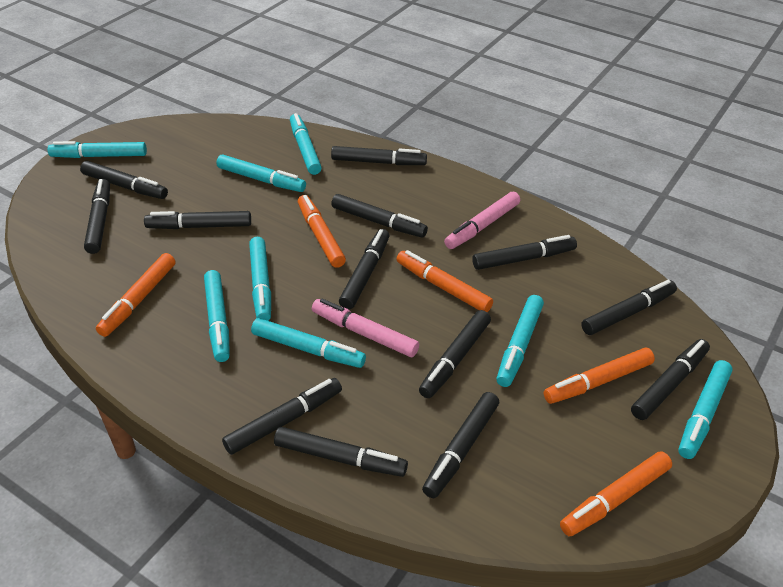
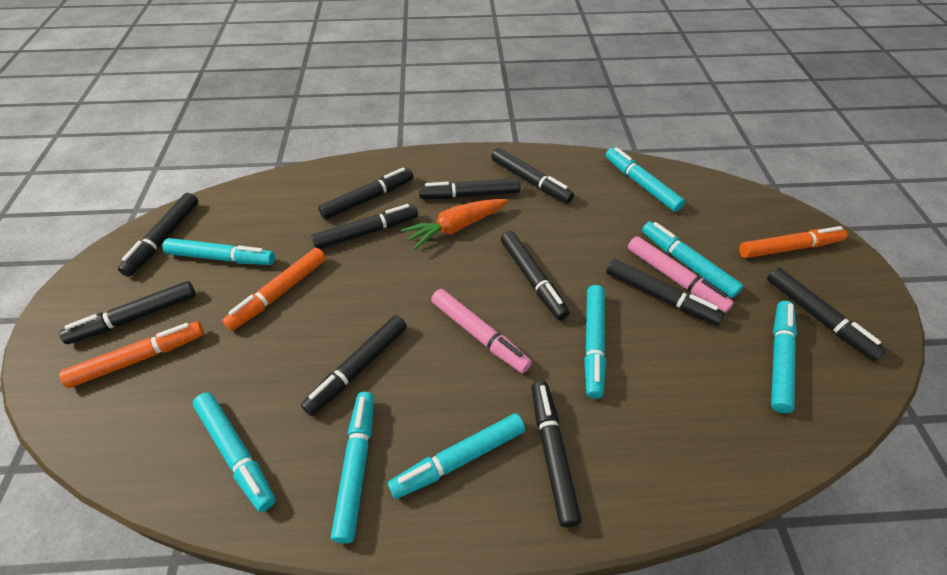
black marker: 13 -> 11
orange carrot: 0 -> 1
orange marker: 5 -> 3

